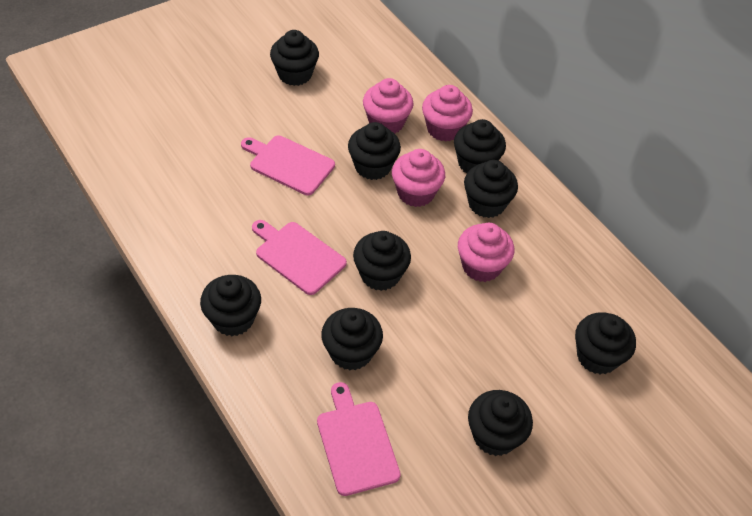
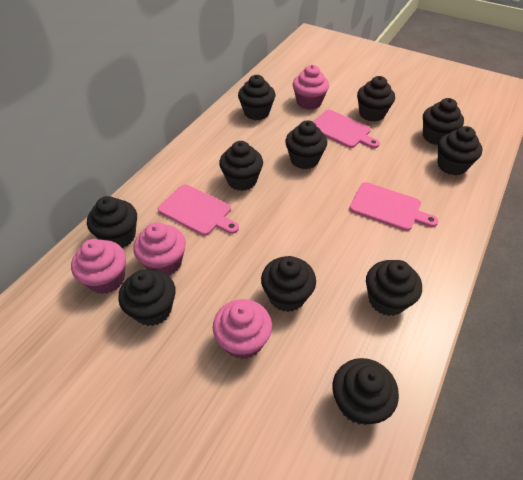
black cupcake: 9 -> 11

